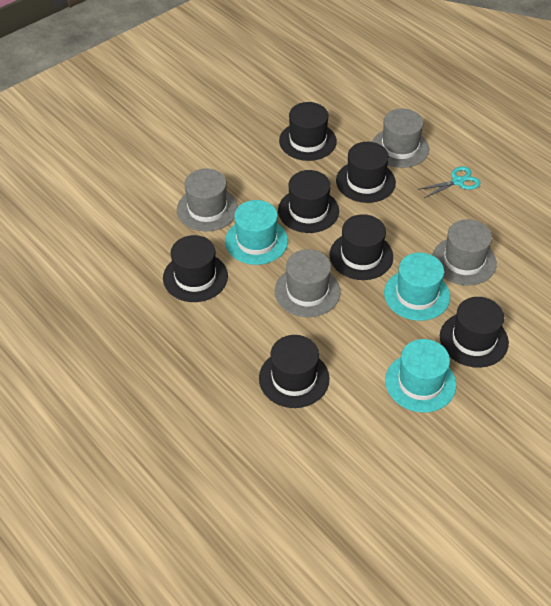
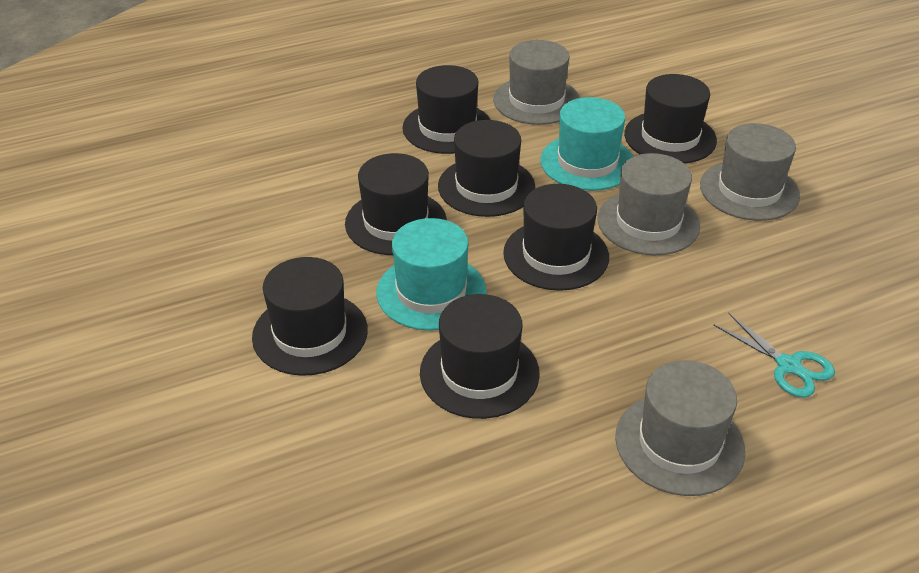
turquoise hat: 3 -> 2

